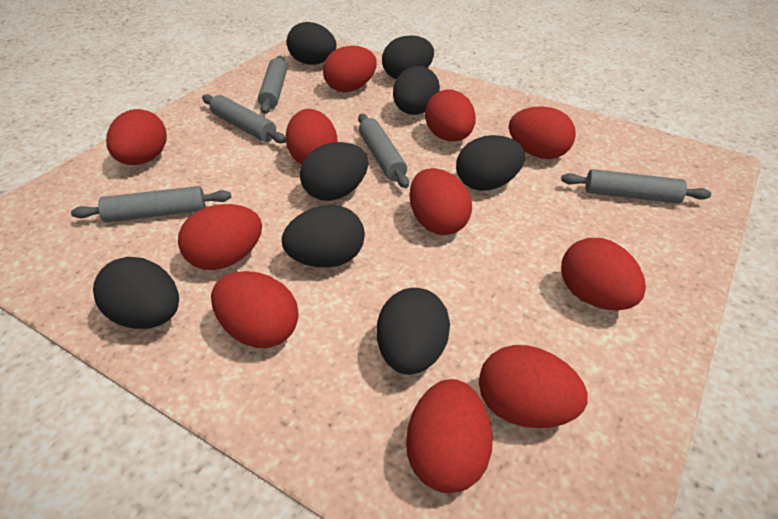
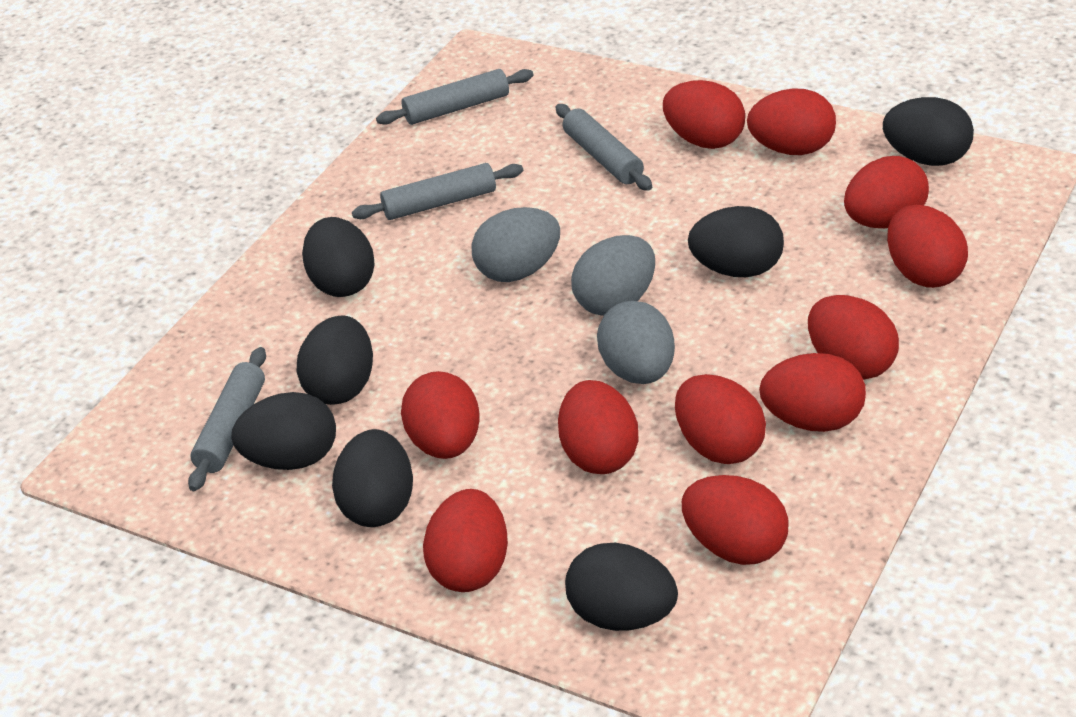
black egg: 8 -> 7
grey egg: 0 -> 3
grey rolling pin: 5 -> 4

